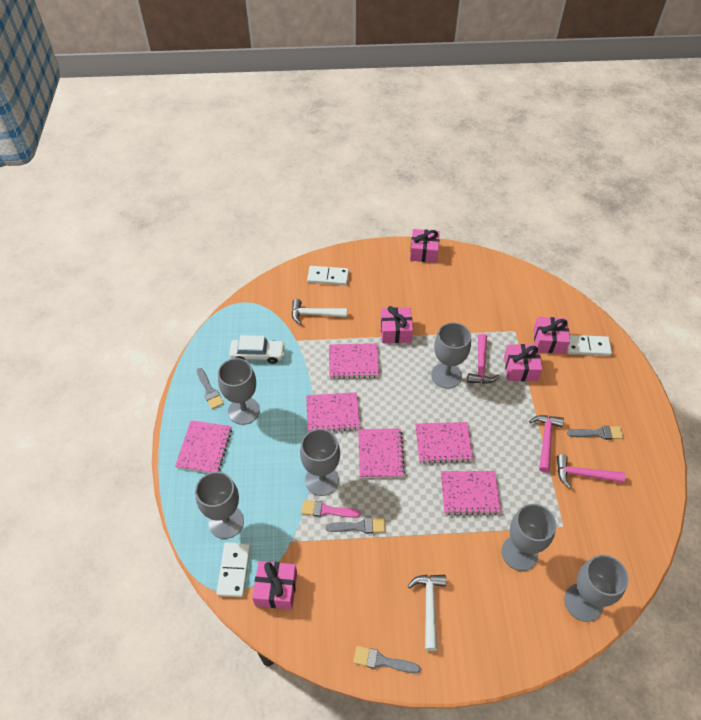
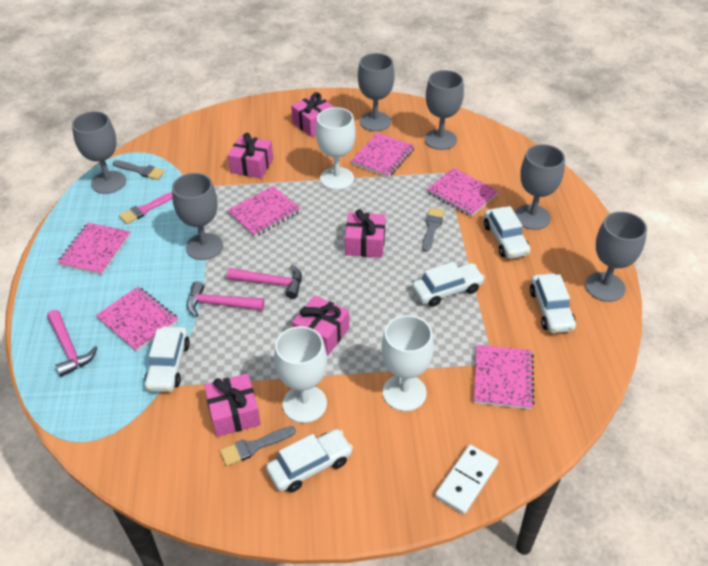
grey brush: 4 -> 3
white car: 1 -> 5
white domino: 3 -> 1
white goblet: 0 -> 3
white hammer: 2 -> 0

